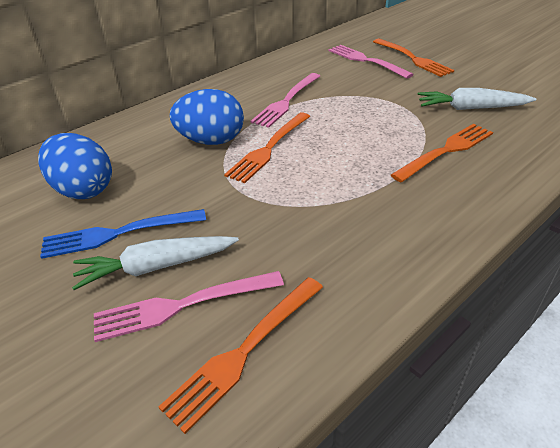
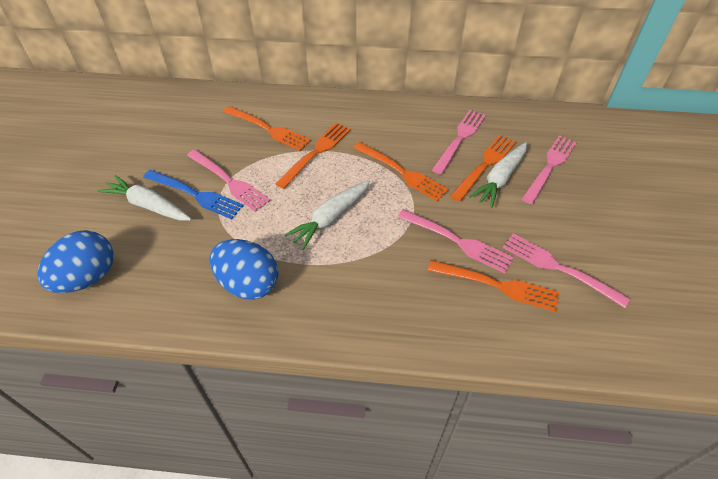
orange fork: 4 -> 5
pink fork: 3 -> 5
white carrot: 2 -> 3

